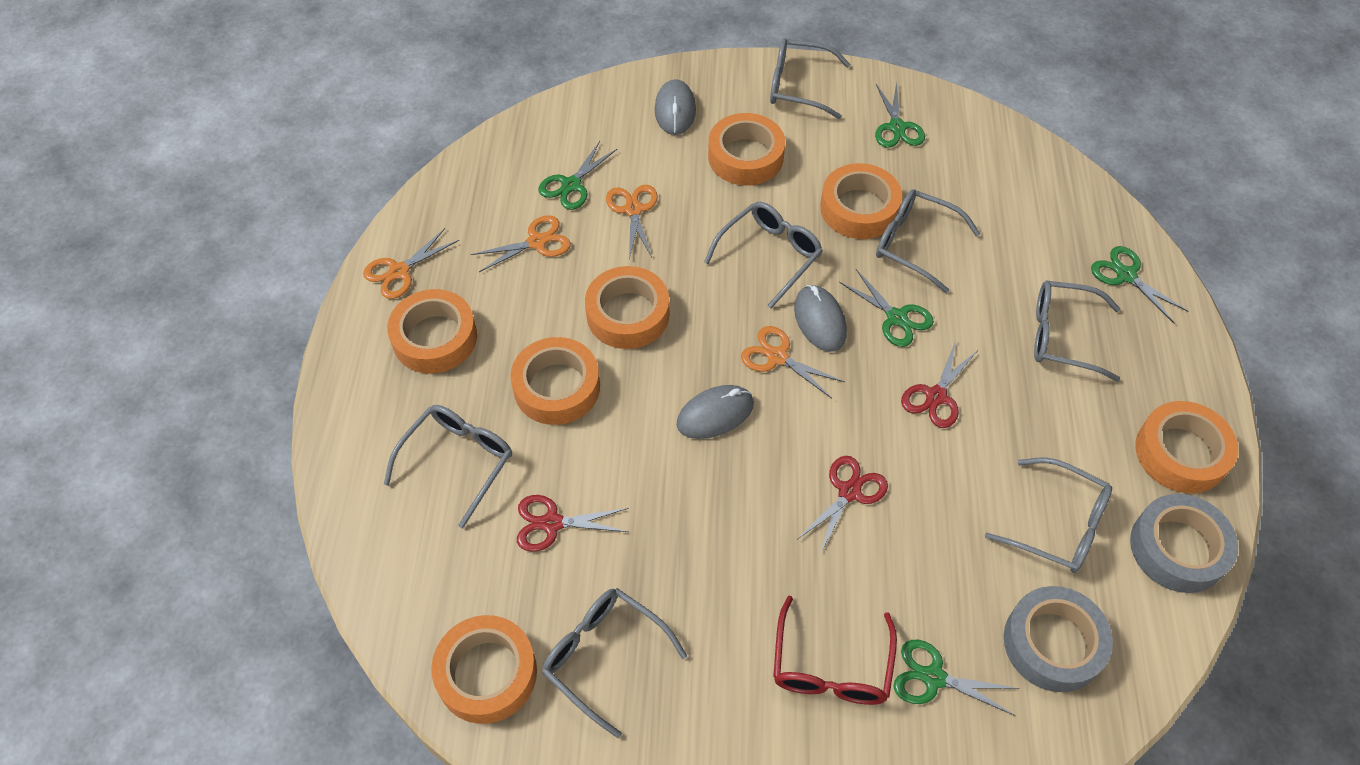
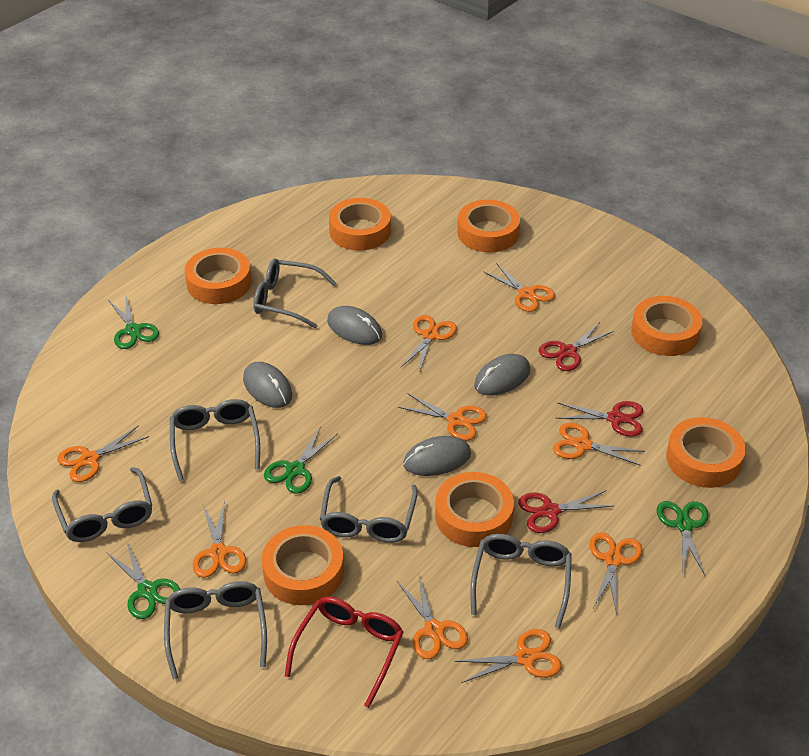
green scissors: 5 -> 4
grey glasses: 7 -> 6
grey mouse: 3 -> 4
grey tape: 2 -> 0
orange scissors: 4 -> 9

